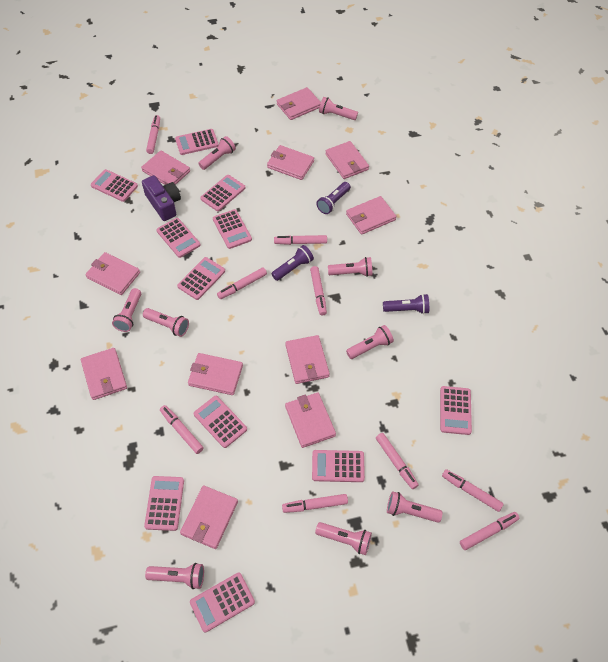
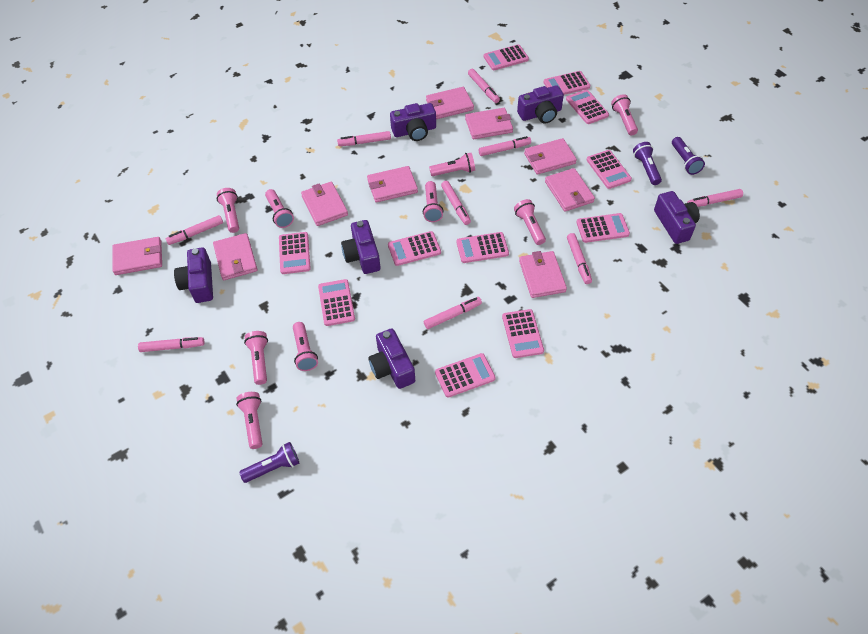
pink wallet: 11 -> 9
purple camera: 1 -> 6

